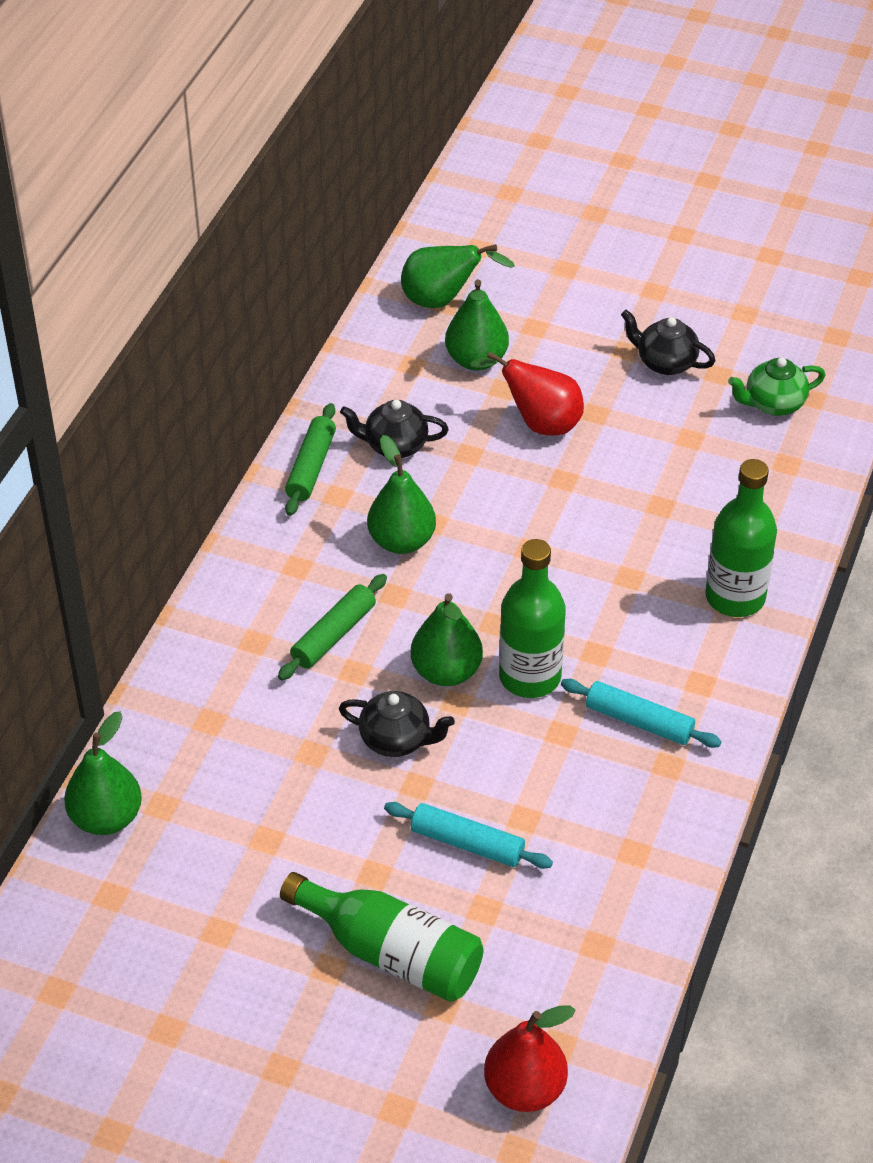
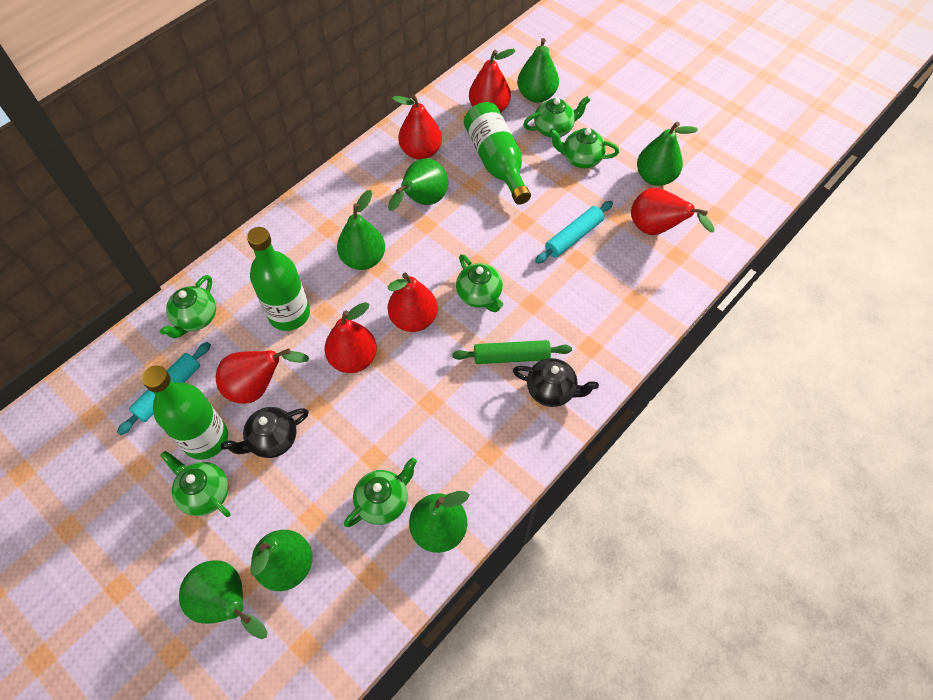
black teapot: 3 -> 2
green pear: 5 -> 7
green rolling pin: 2 -> 1
green teapot: 1 -> 6
red pear: 2 -> 6

